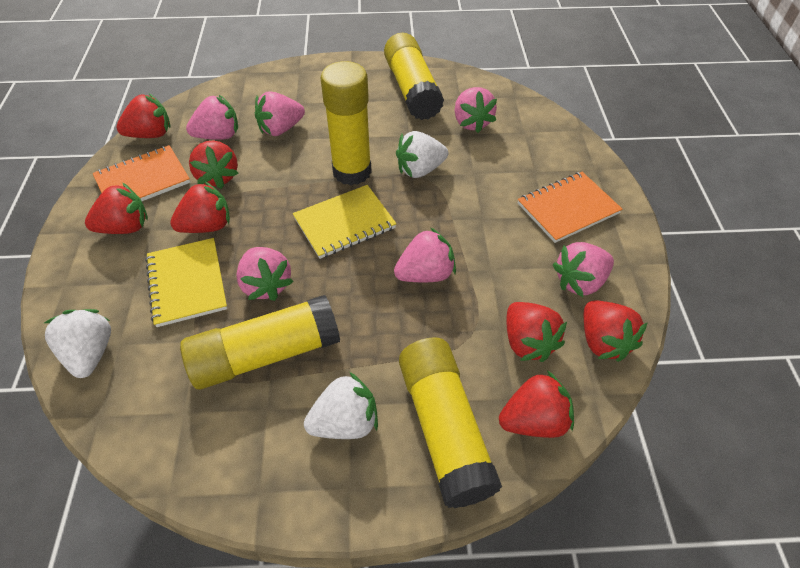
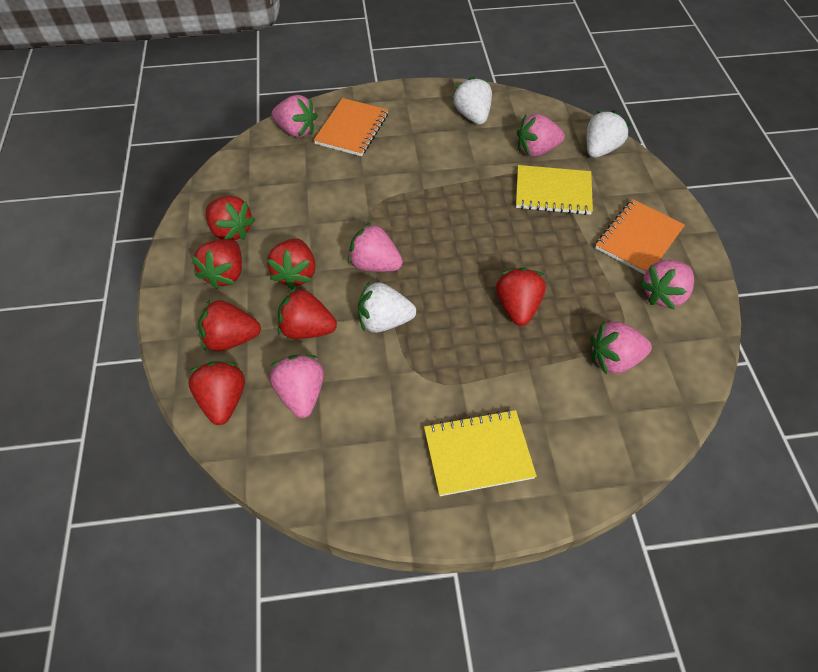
yellow glue stick: 4 -> 0

